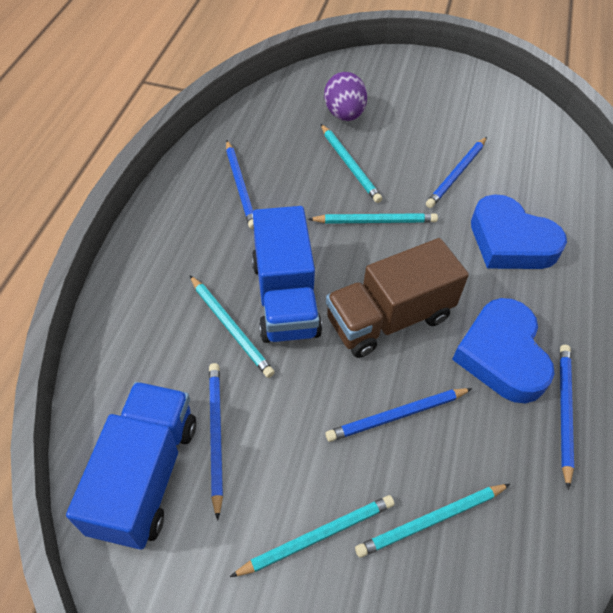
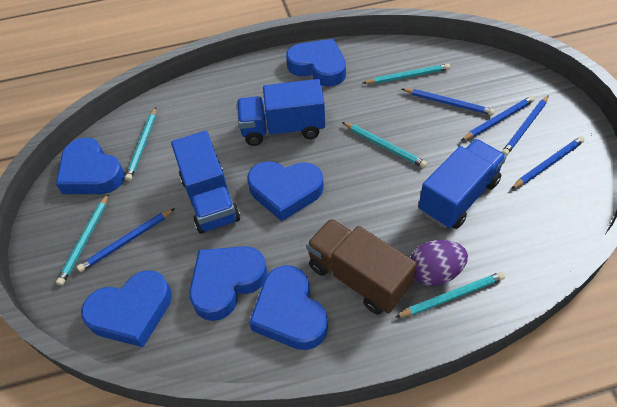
blue heart: 2 -> 6
blue truck: 2 -> 3

